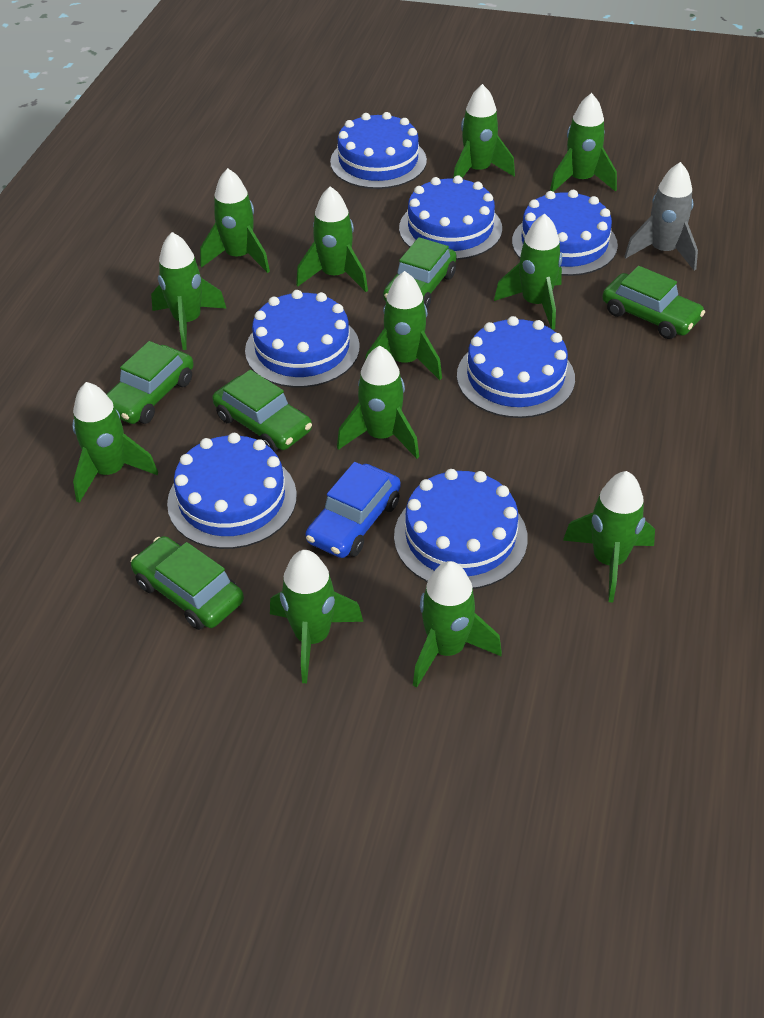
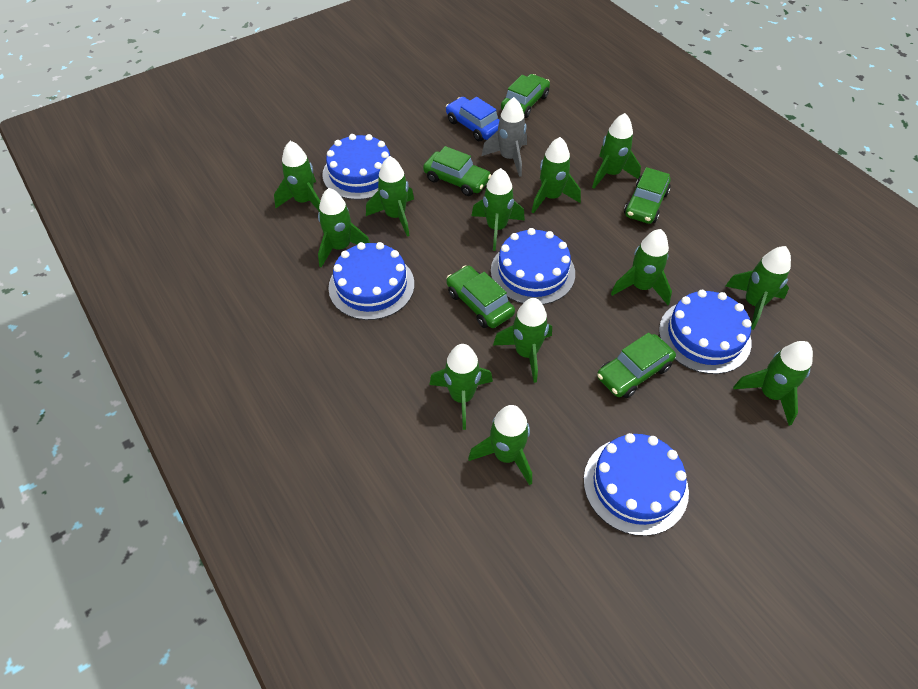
blue cake: 7 -> 5

